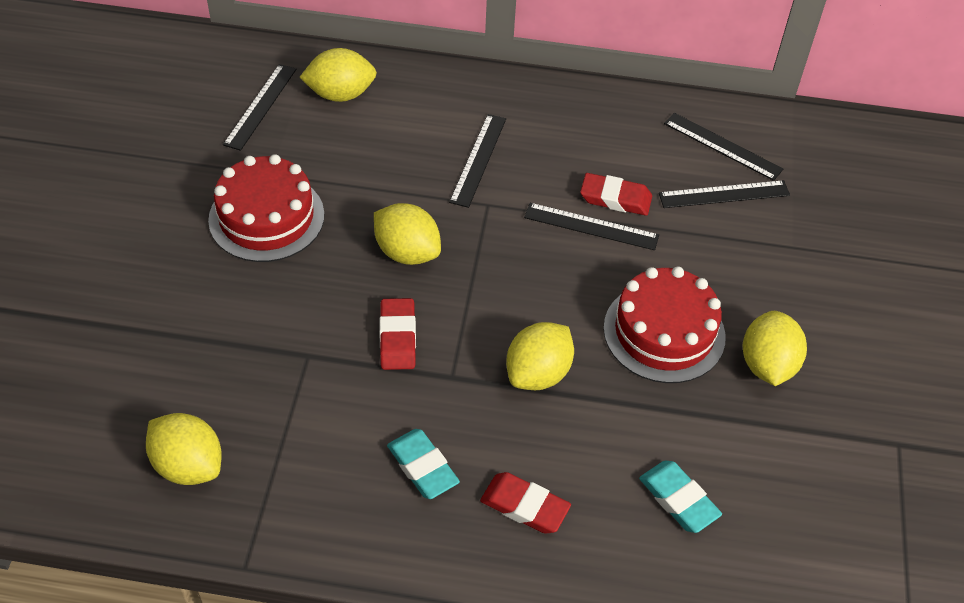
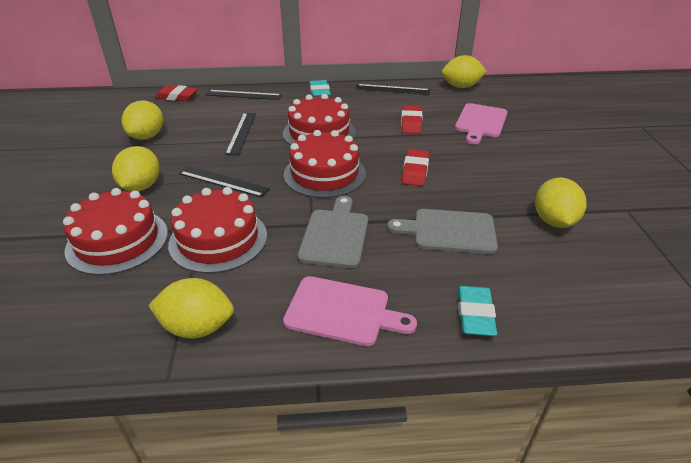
black ruler: 5 -> 4
grey cutting board: 0 -> 2
pink cutting board: 0 -> 2
red cake: 2 -> 4

